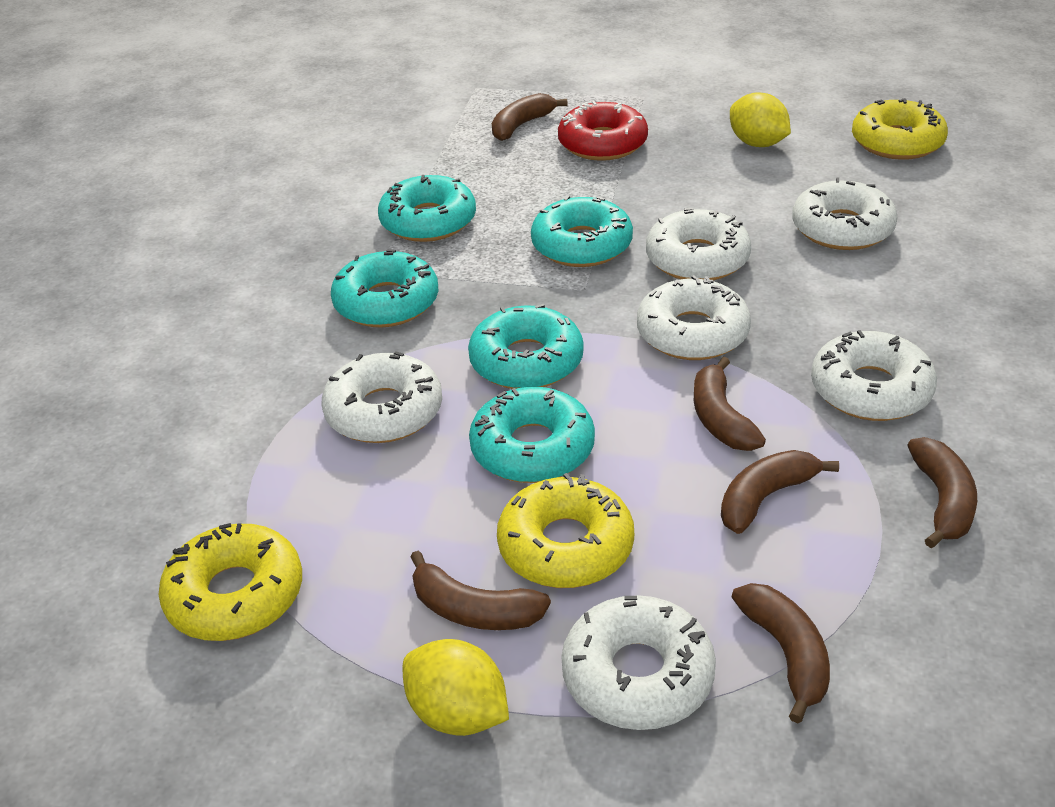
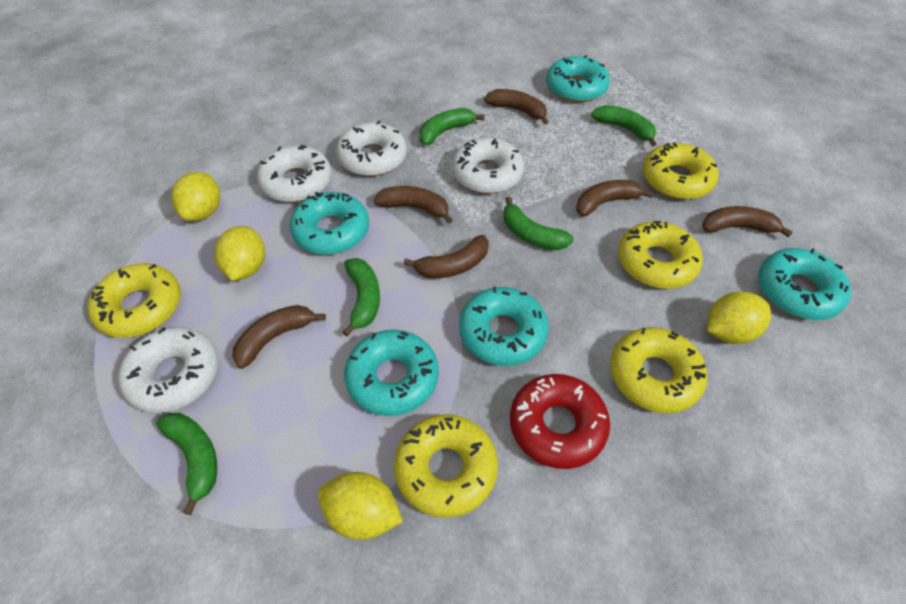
green banana: 0 -> 5
white donut: 6 -> 4
yellow donut: 3 -> 5
yellow lemon: 2 -> 4

